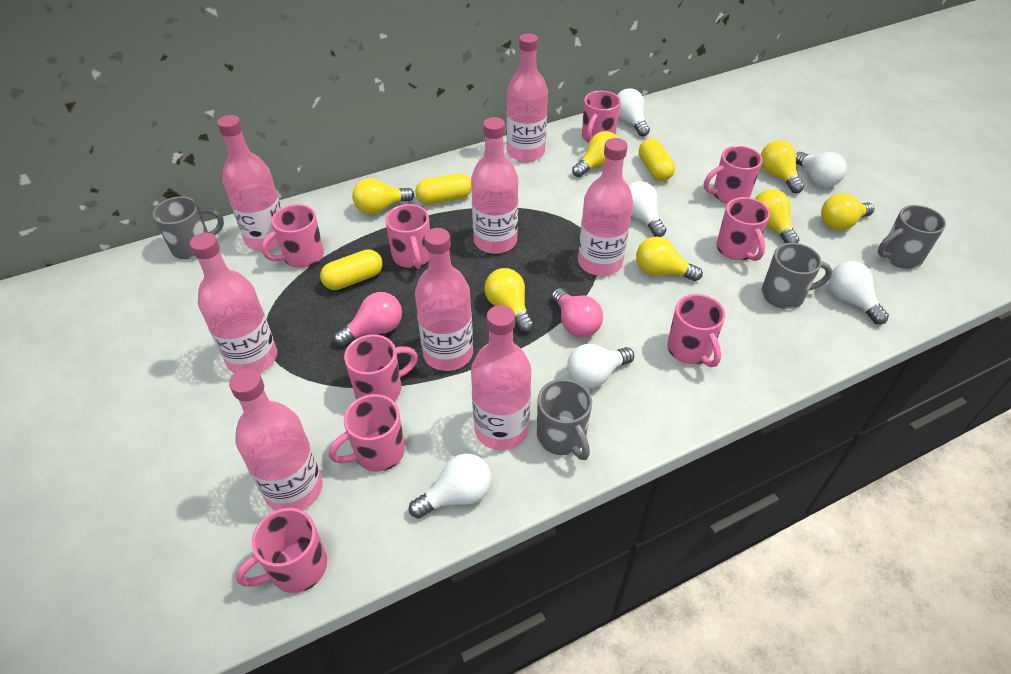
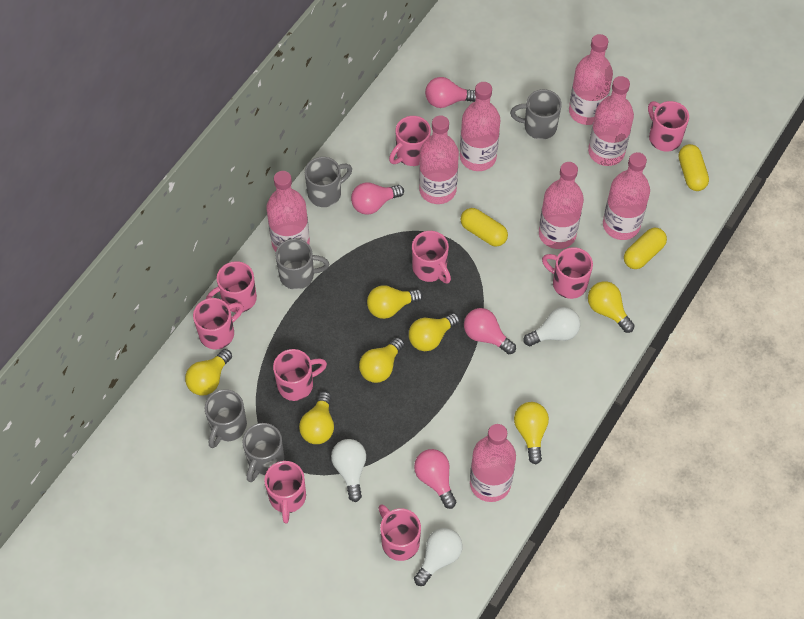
grey mug: 4 -> 5
pink light bulb: 2 -> 4
white light bulb: 6 -> 3

